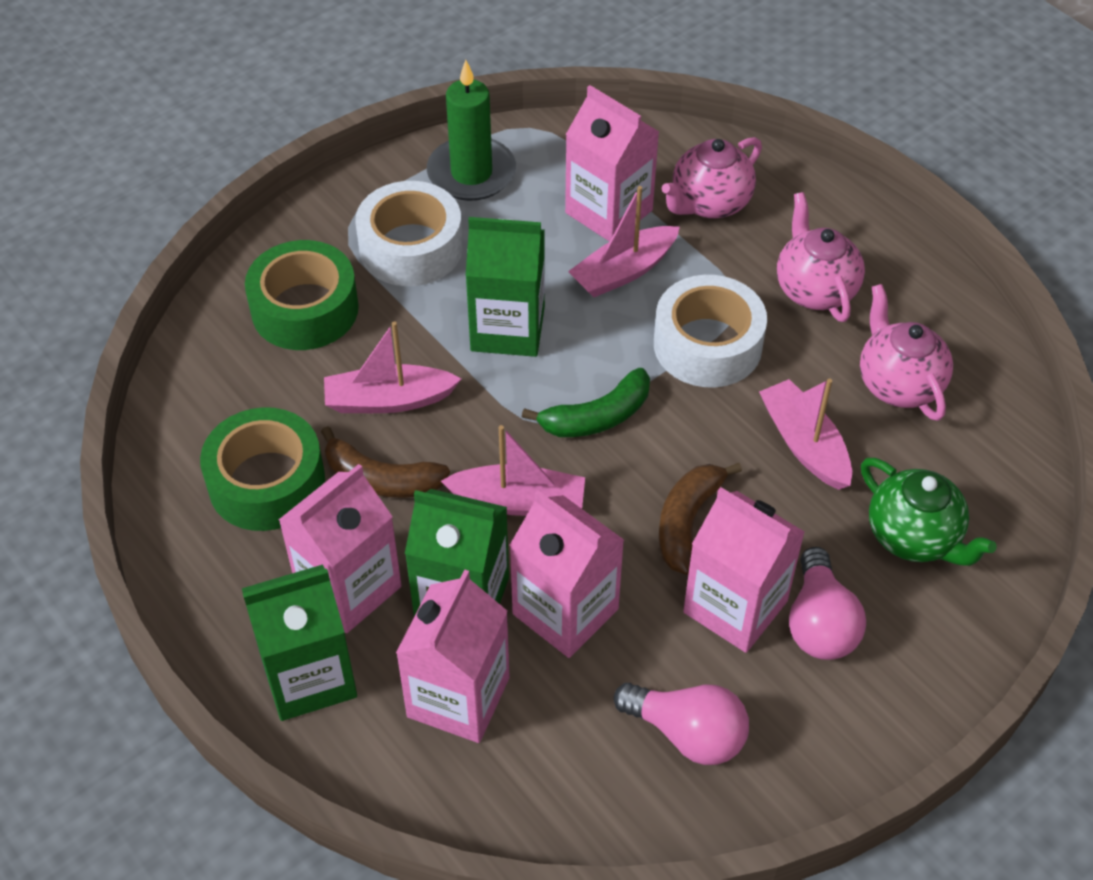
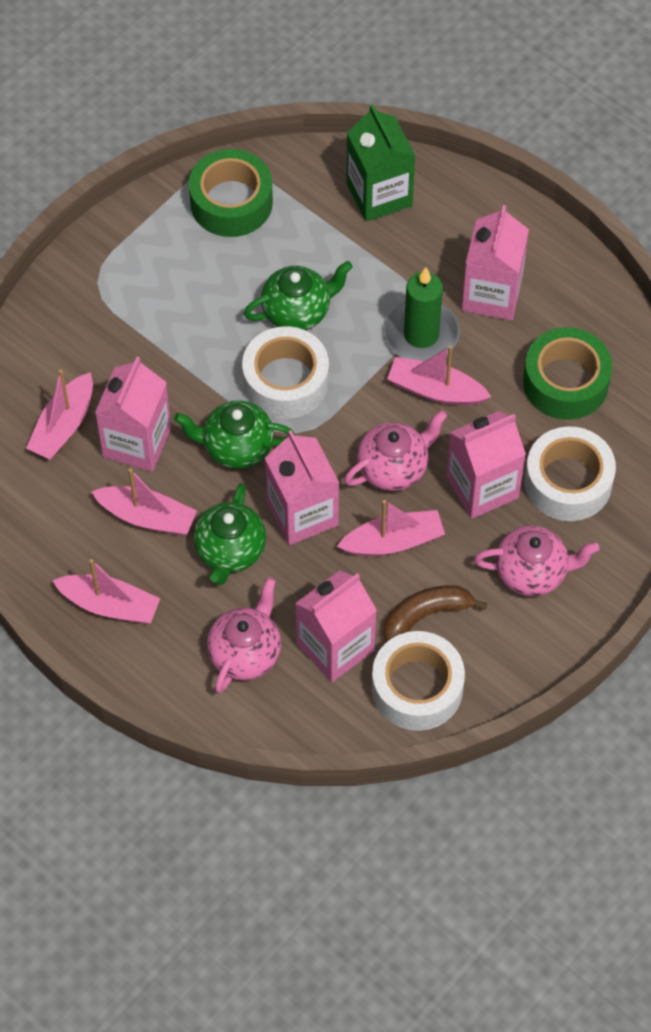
brown banana: 2 -> 1
green banana: 1 -> 0
green carton: 3 -> 1
green teapot: 1 -> 3
pink boat: 4 -> 5
pink light bulb: 2 -> 0
white tape: 2 -> 3

